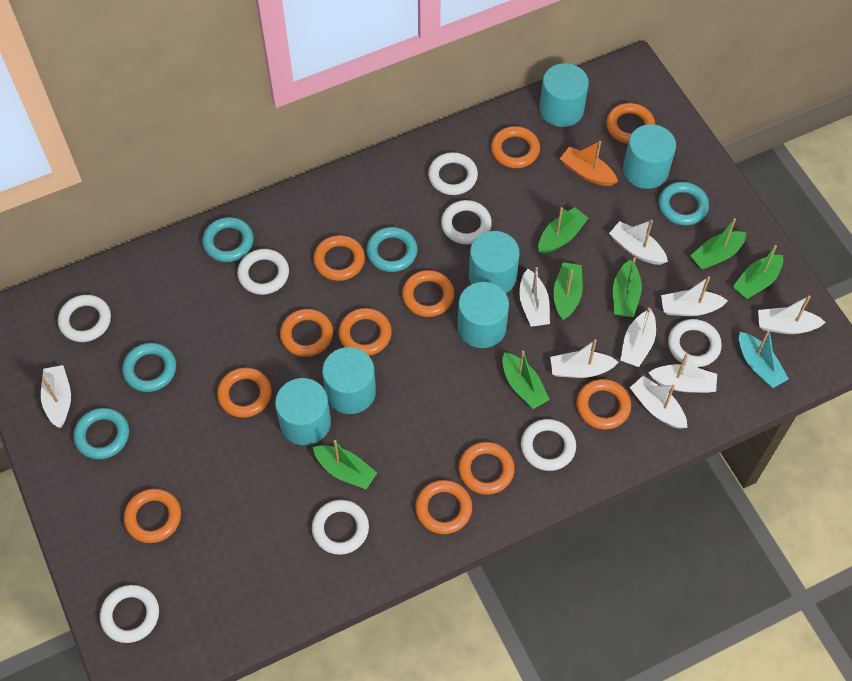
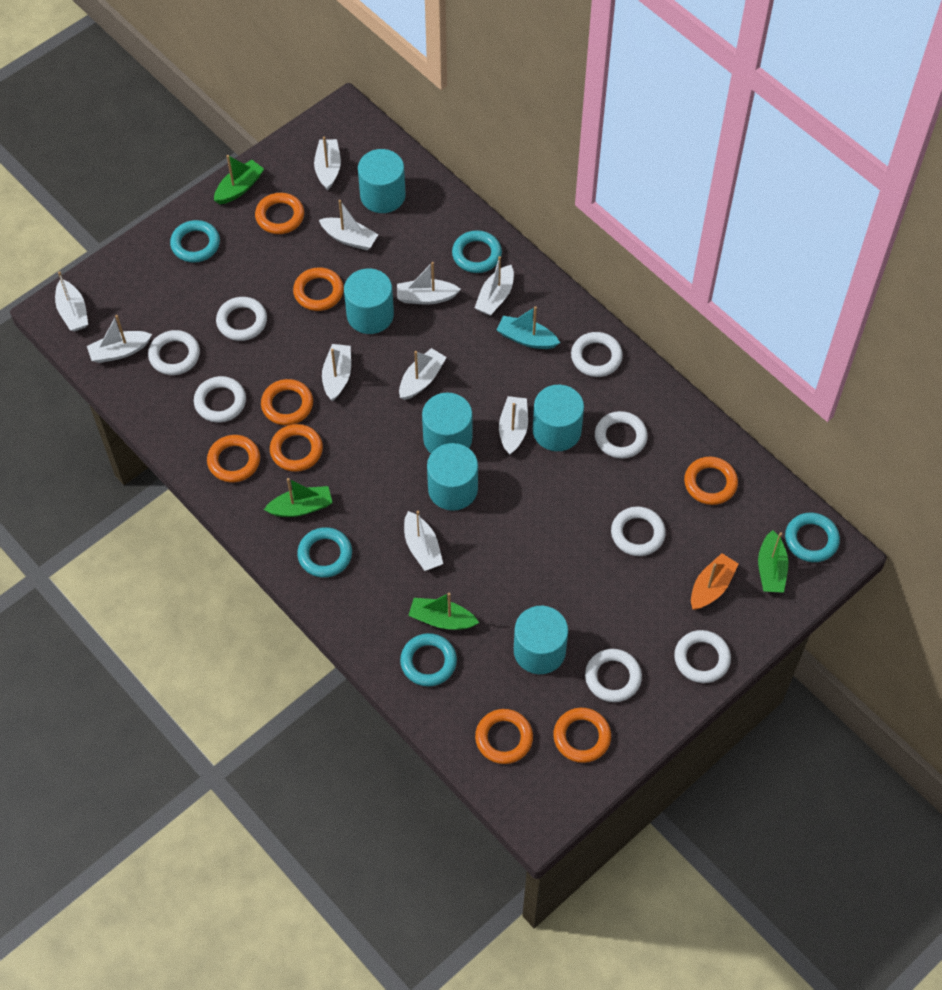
green boat: 7 -> 4
orange ring: 11 -> 8
white boat: 9 -> 10

